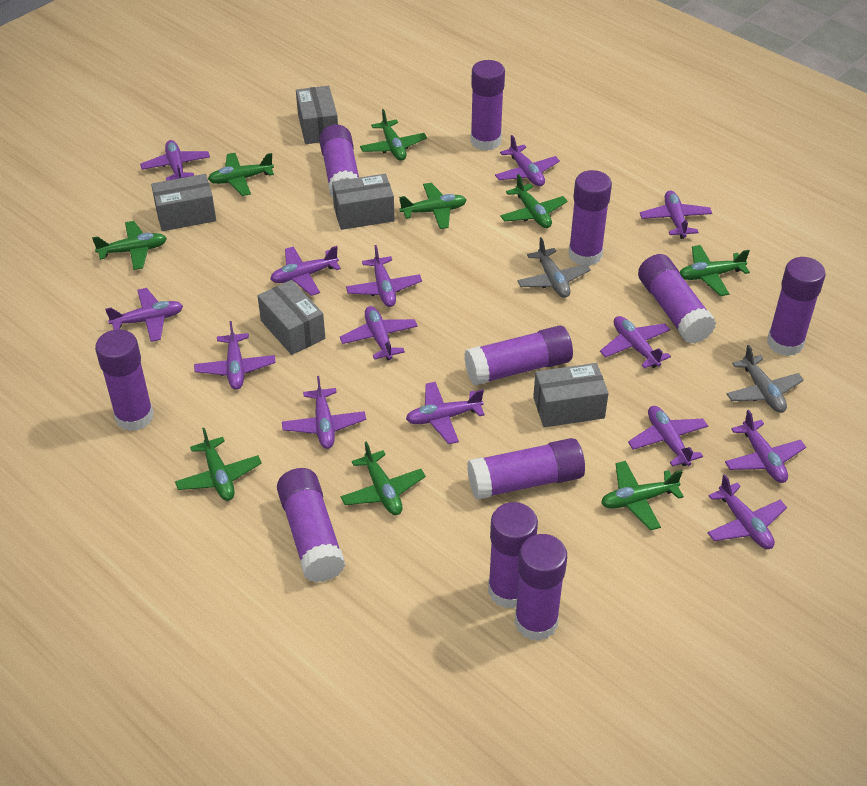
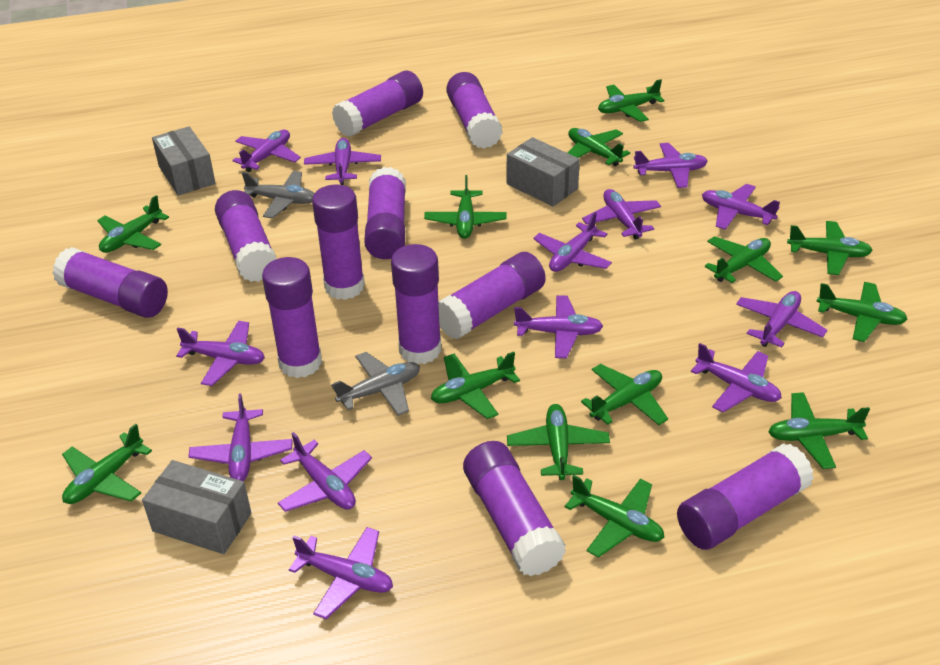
green plane: 9 -> 13
grey box: 5 -> 3
purple plane: 14 -> 13

